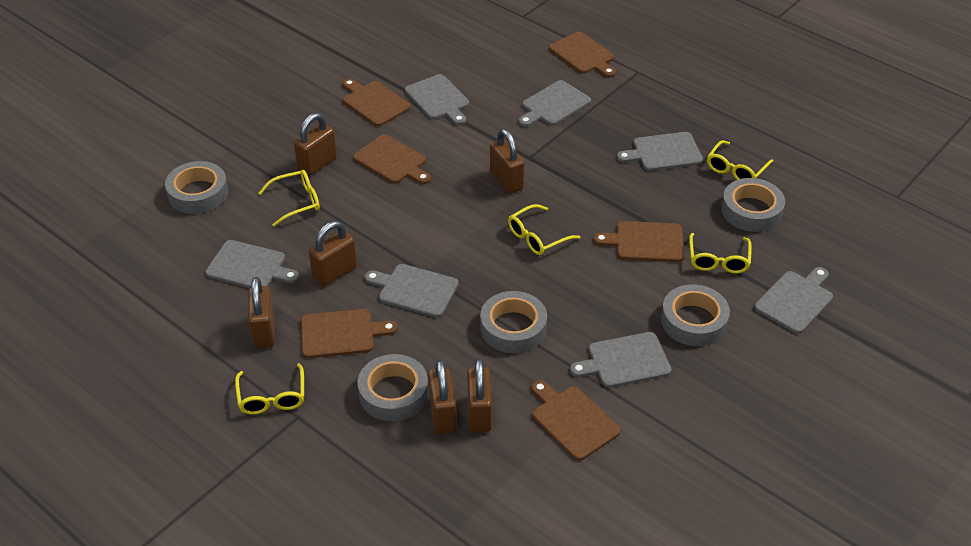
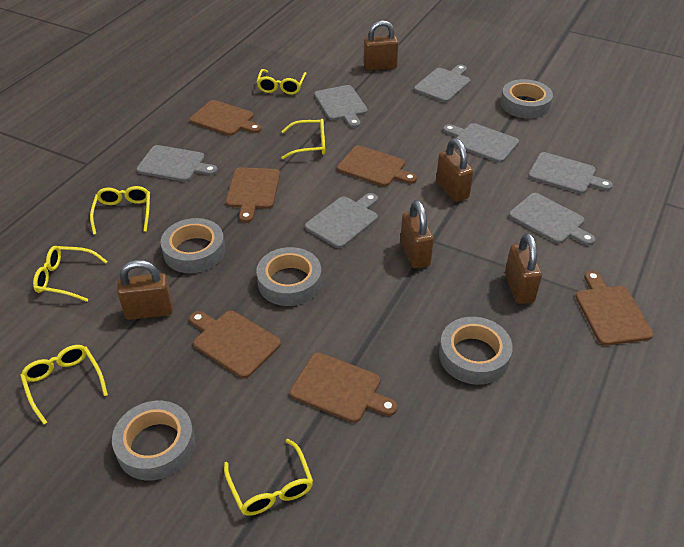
brown padlock: 6 -> 5
yellow glasses: 5 -> 6

